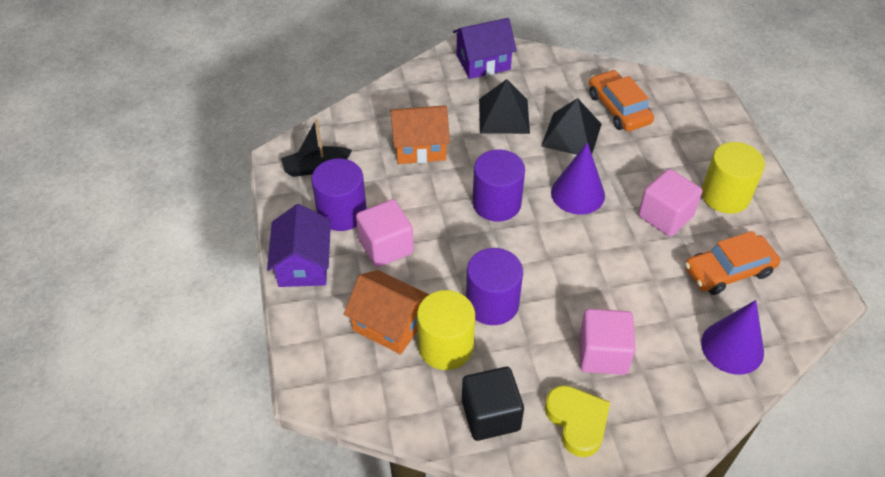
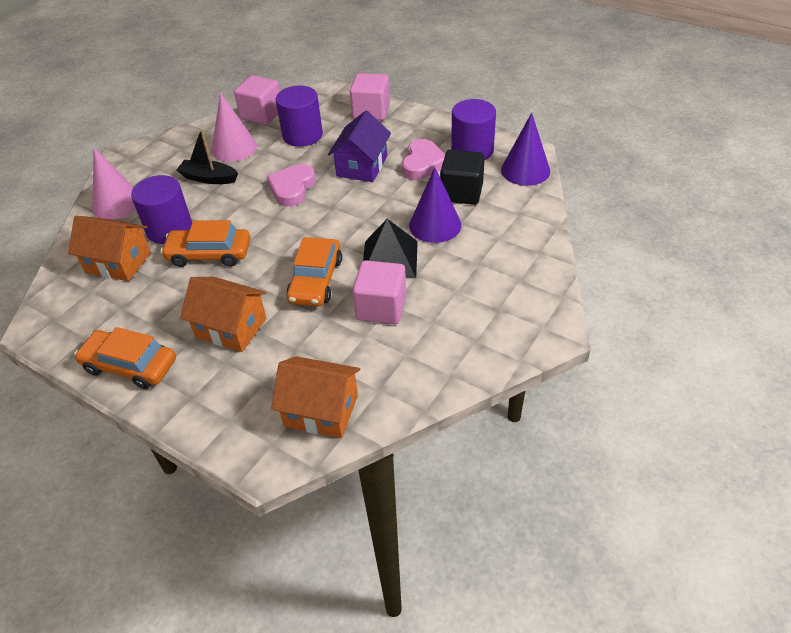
black pyramid: 2 -> 1
orange car: 2 -> 3
orange house: 2 -> 3
pink cone: 0 -> 2
pink heart: 0 -> 2
purple house: 2 -> 1
yellow cylinder: 2 -> 0
yellow heart: 1 -> 0

